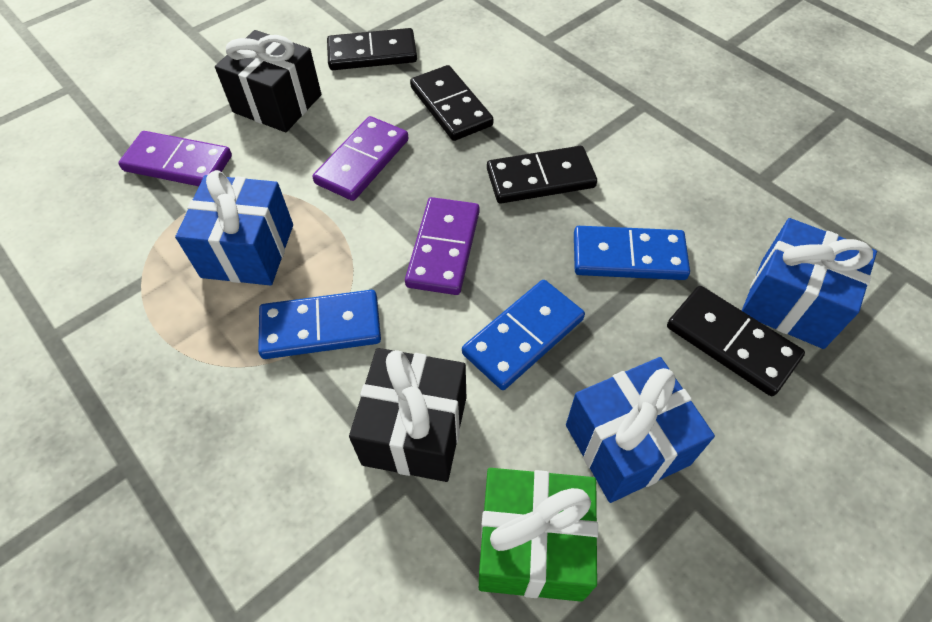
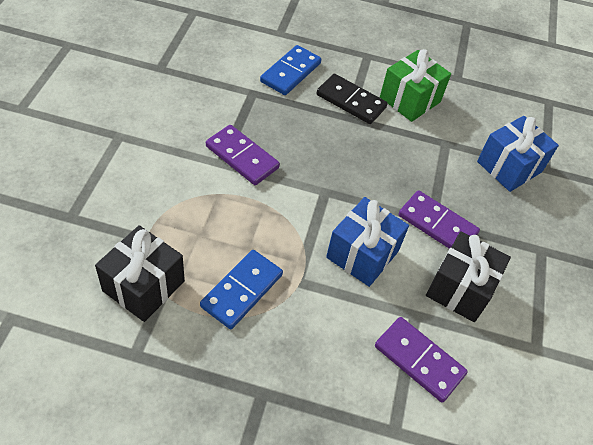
black domino: 4 -> 1
blue domino: 3 -> 2
blue gift: 3 -> 2

